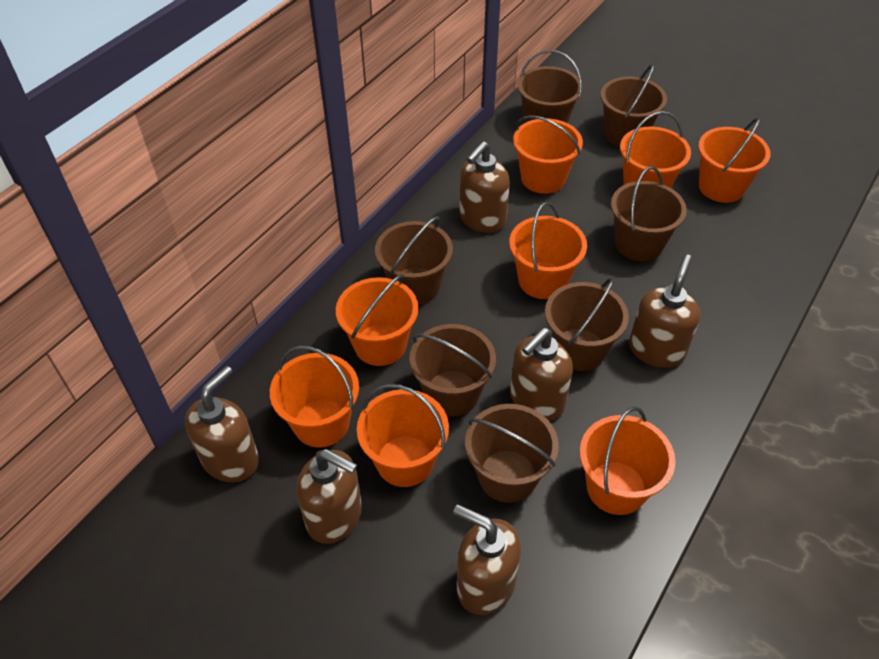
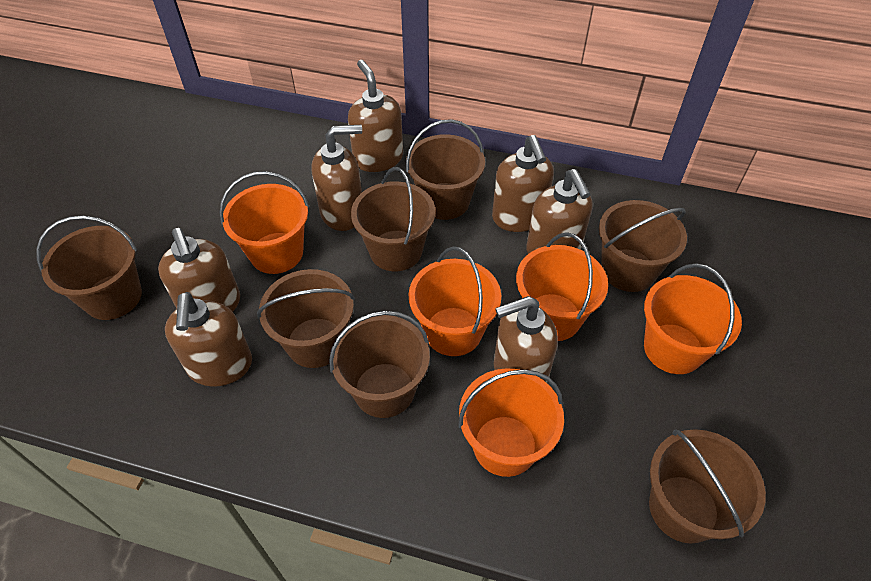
brown soap dispenser: 6 -> 7
orange bucket: 8 -> 5

